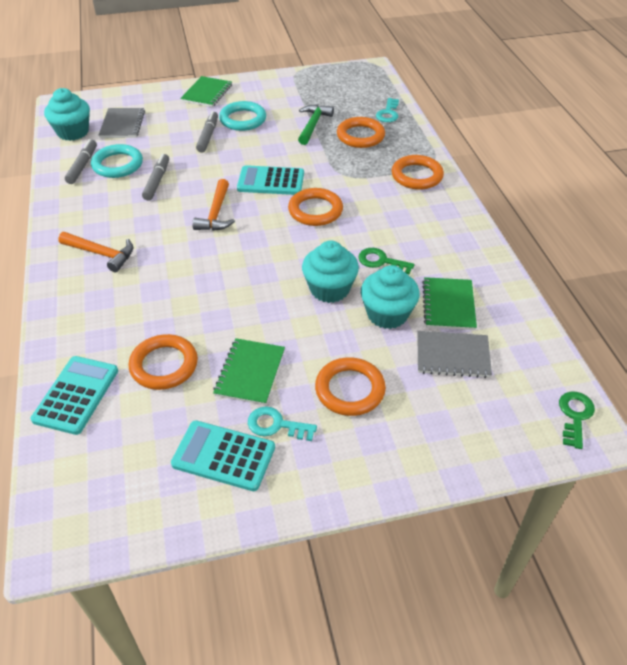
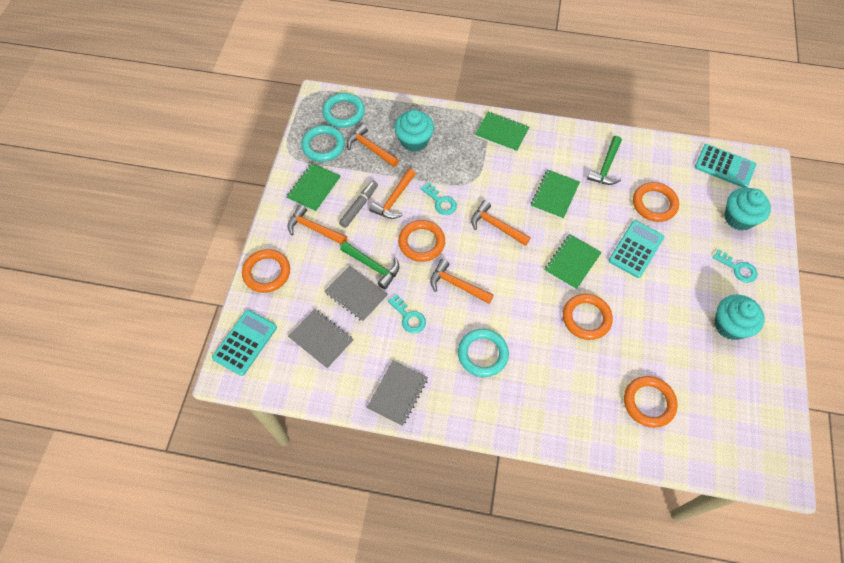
green hammer: 1 -> 2
green key: 2 -> 0
green notebook: 3 -> 4
grey marker: 3 -> 1
grey notebook: 2 -> 3
orange hammer: 2 -> 5
turquoise key: 2 -> 3
turquoise ring: 2 -> 3

